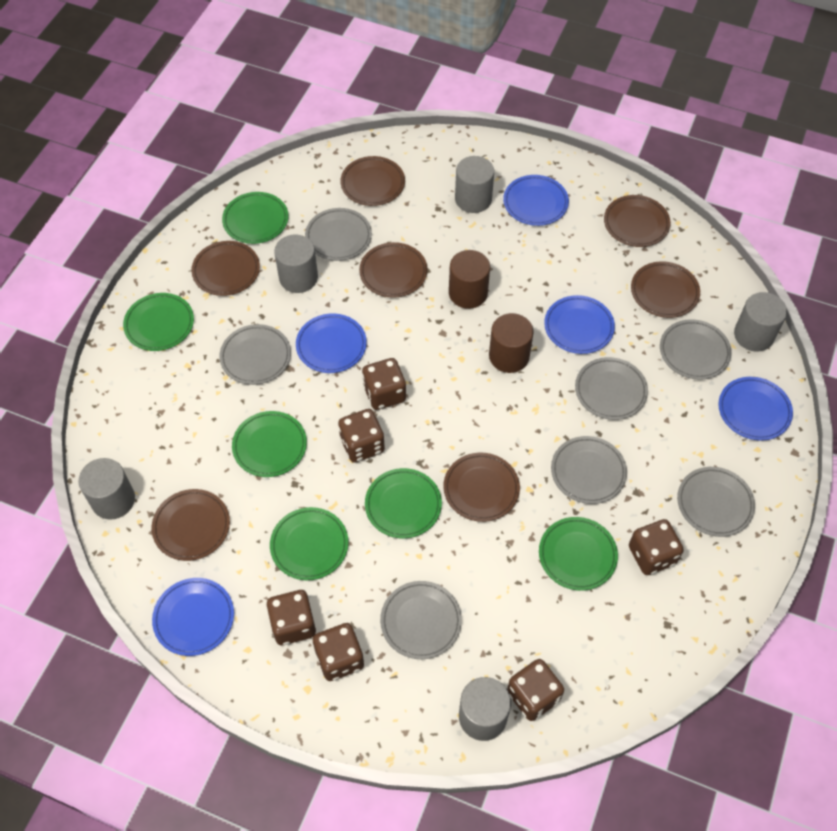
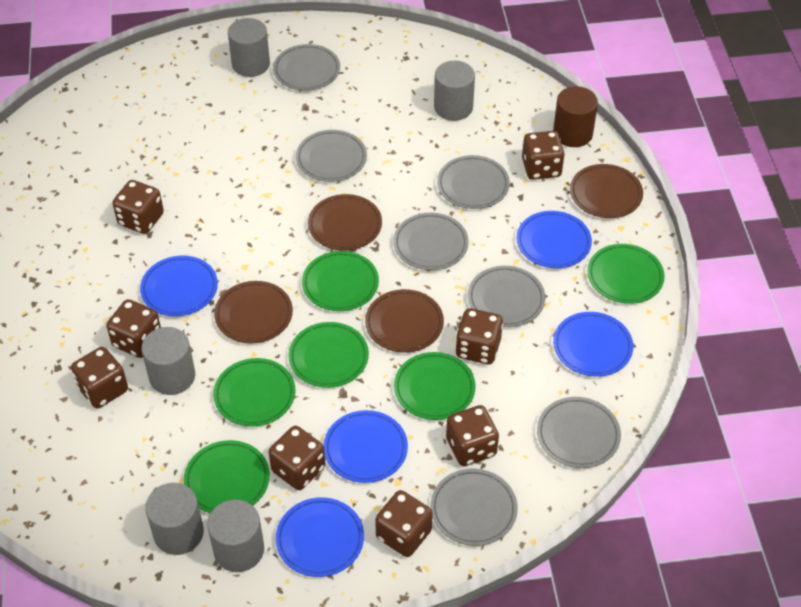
brown cylinder: 2 -> 1
brown dice: 6 -> 8
brown plate: 7 -> 4

